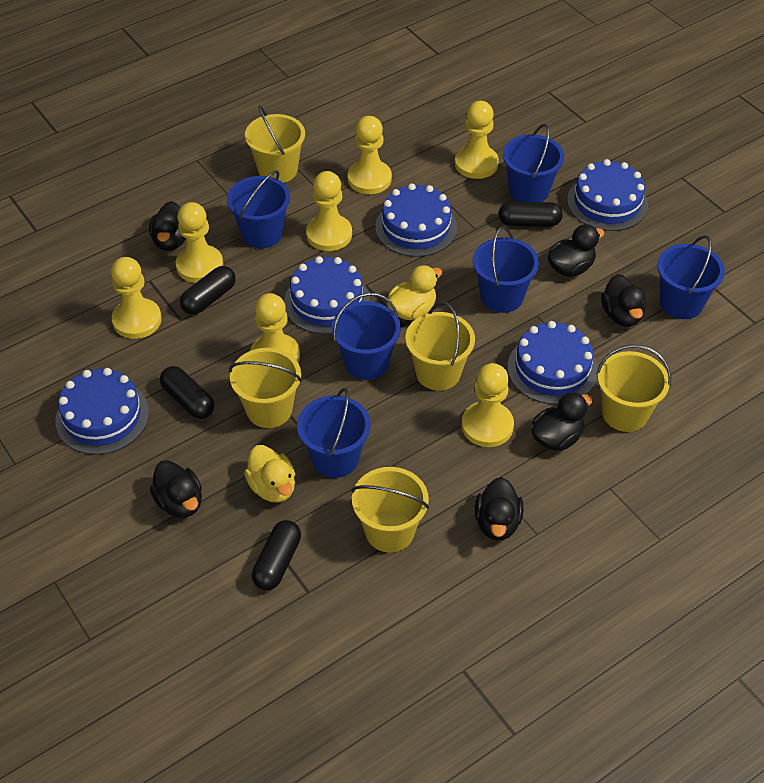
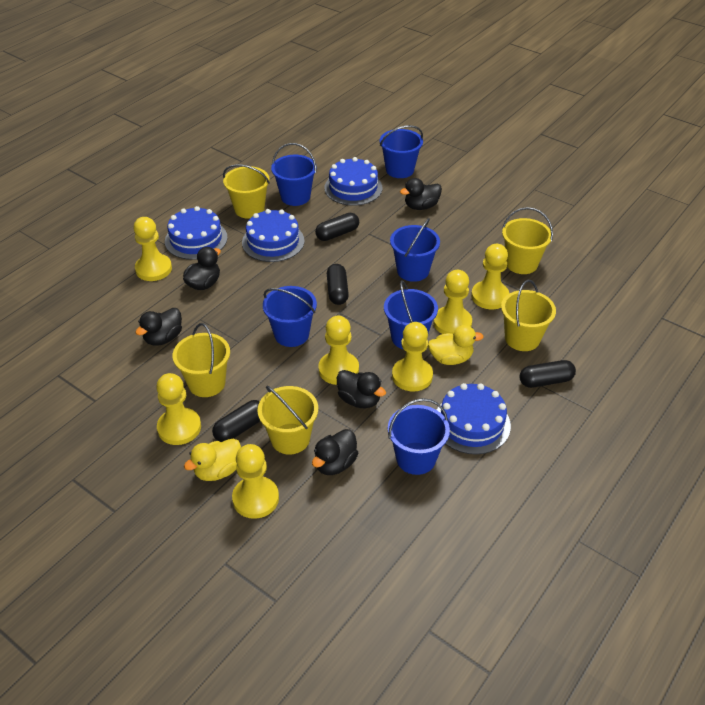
black duck: 6 -> 5
blue cake: 5 -> 4

